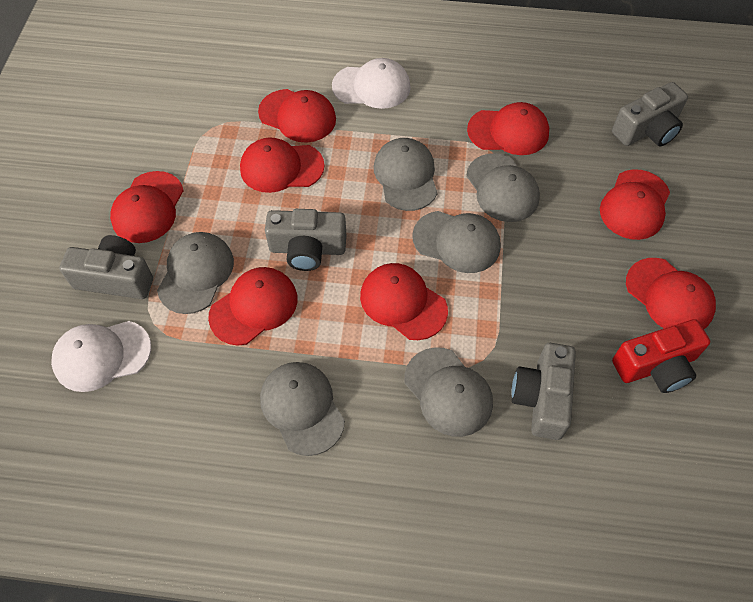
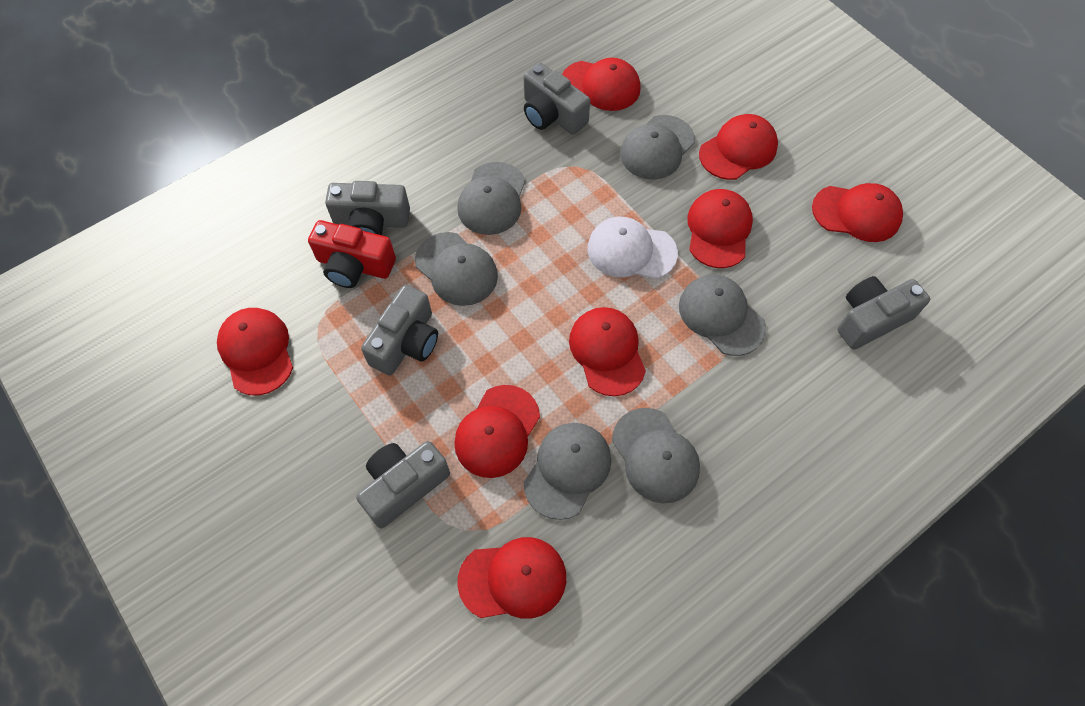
grey camera: 4 -> 5
white cap: 2 -> 1

